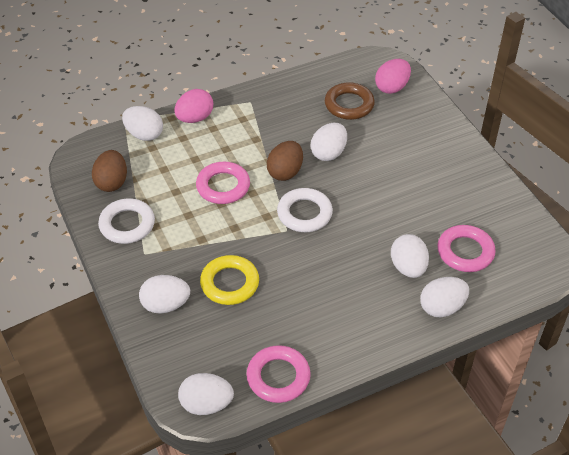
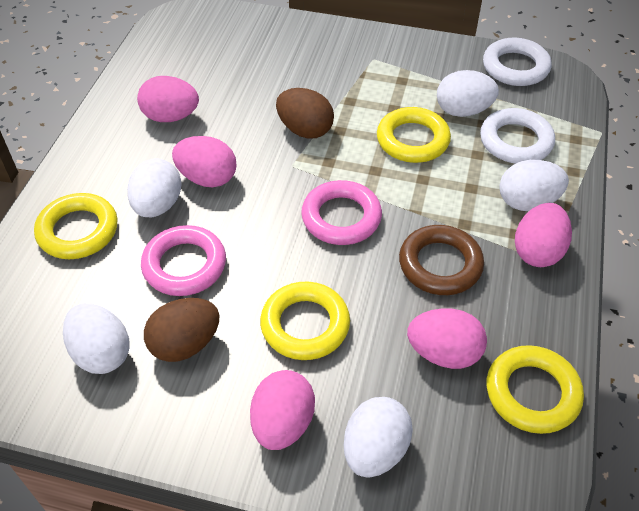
pink egg: 2 -> 5
pink ring: 3 -> 2
white egg: 6 -> 5
yellow ring: 1 -> 4

